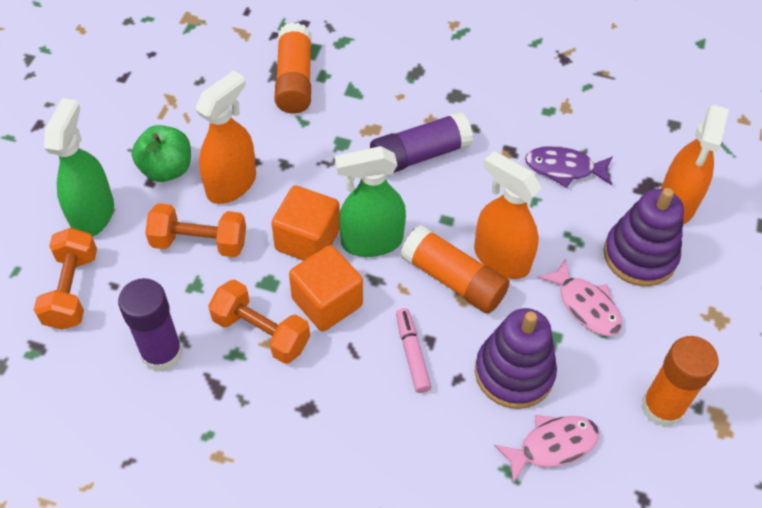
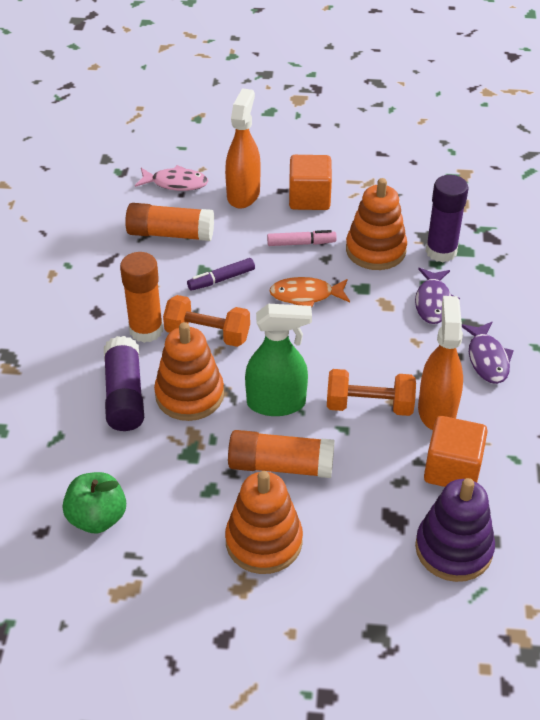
green spray bottle: 2 -> 1
orange dumbbell: 3 -> 2
orange fish: 0 -> 1
orange spray bottle: 3 -> 2
orange stacking toy: 0 -> 3
pink fish: 2 -> 1
purple fish: 1 -> 2
purple marker: 0 -> 1
purple stacking toy: 2 -> 1

